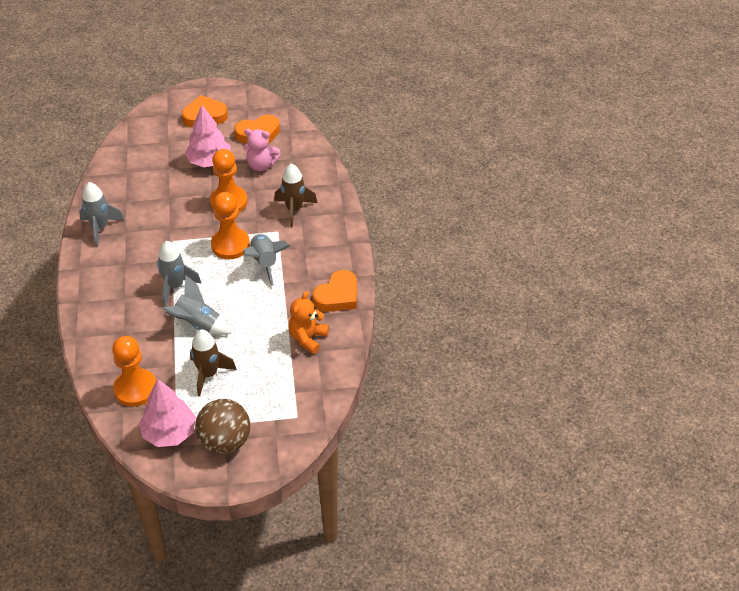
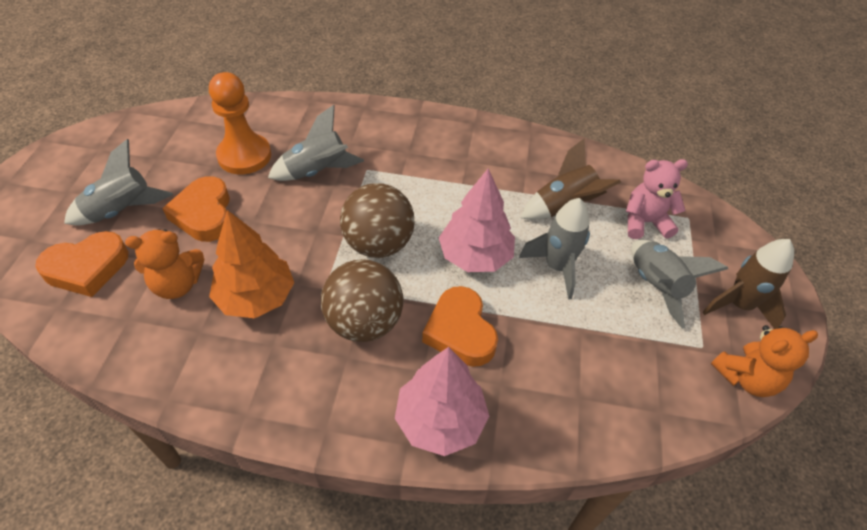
brown ball: 1 -> 2
orange pawn: 3 -> 1
orange teddy bear: 1 -> 2
orange tree: 0 -> 1

